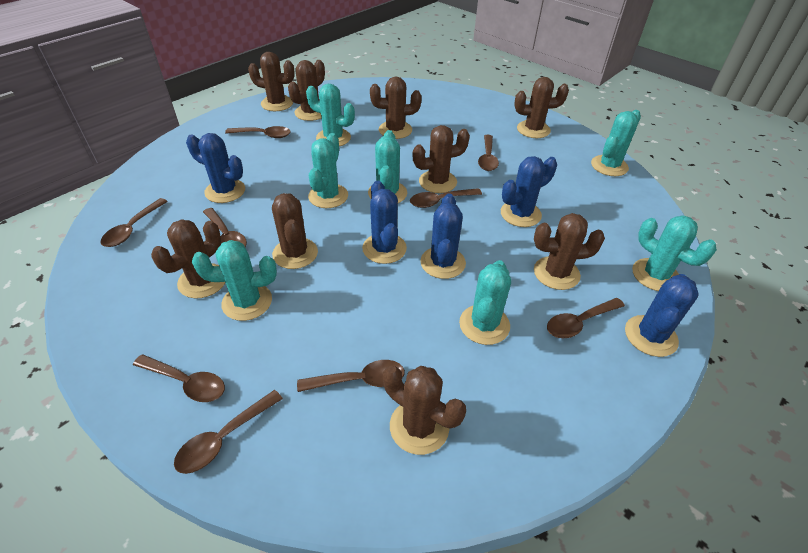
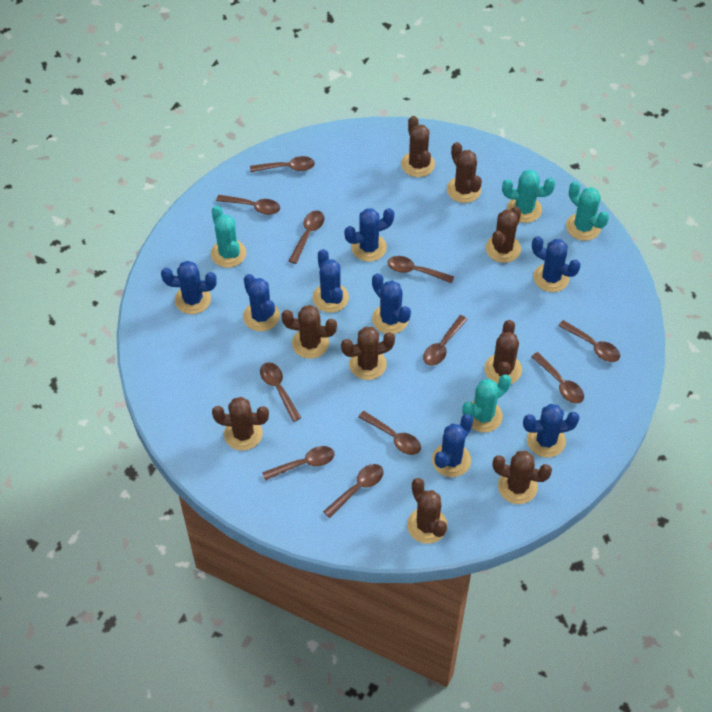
blue cactus: 5 -> 8
brown spoon: 9 -> 11
turquoise cactus: 7 -> 4

